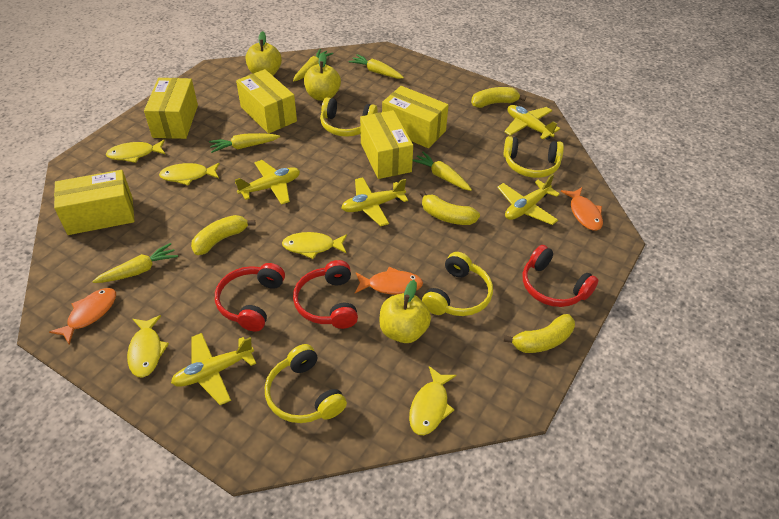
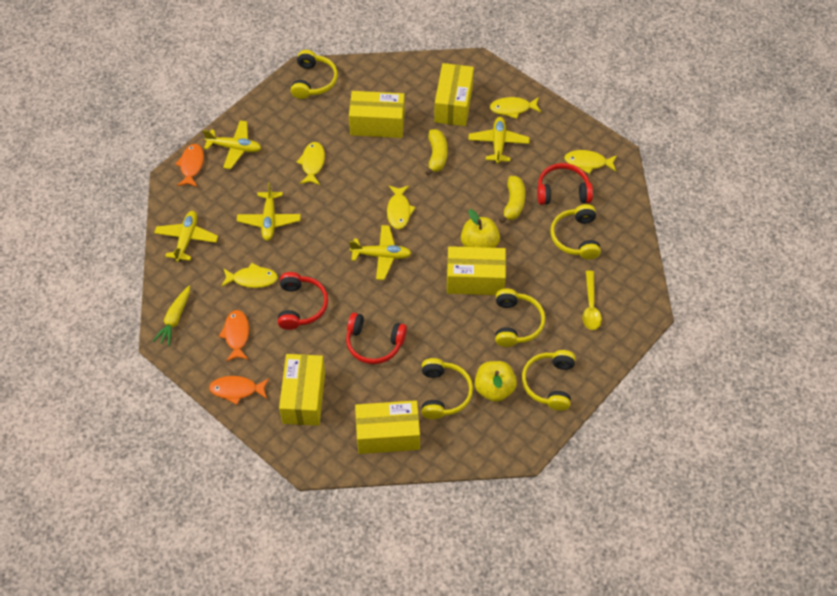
yellow apple: 3 -> 2
yellow banana: 4 -> 2
yellow carrot: 5 -> 1
yellow headphones: 4 -> 5
yellow spoon: 0 -> 1

